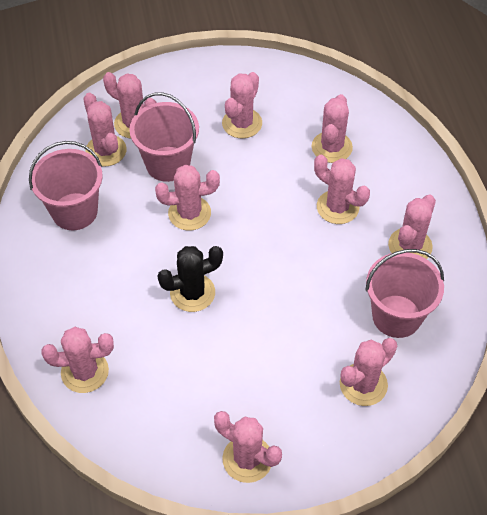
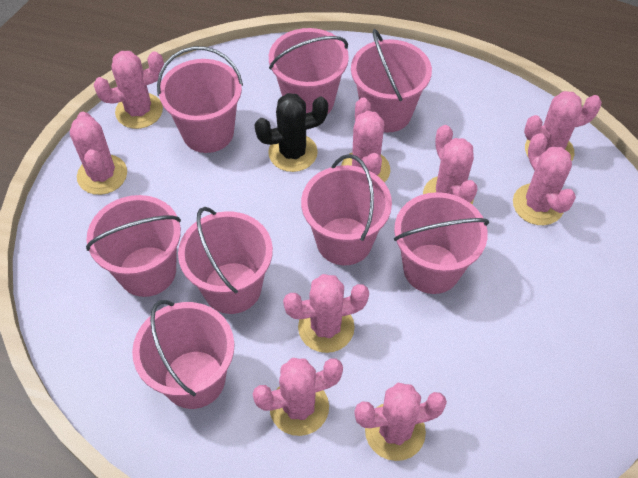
pink bucket: 3 -> 8
pink cactus: 10 -> 9

